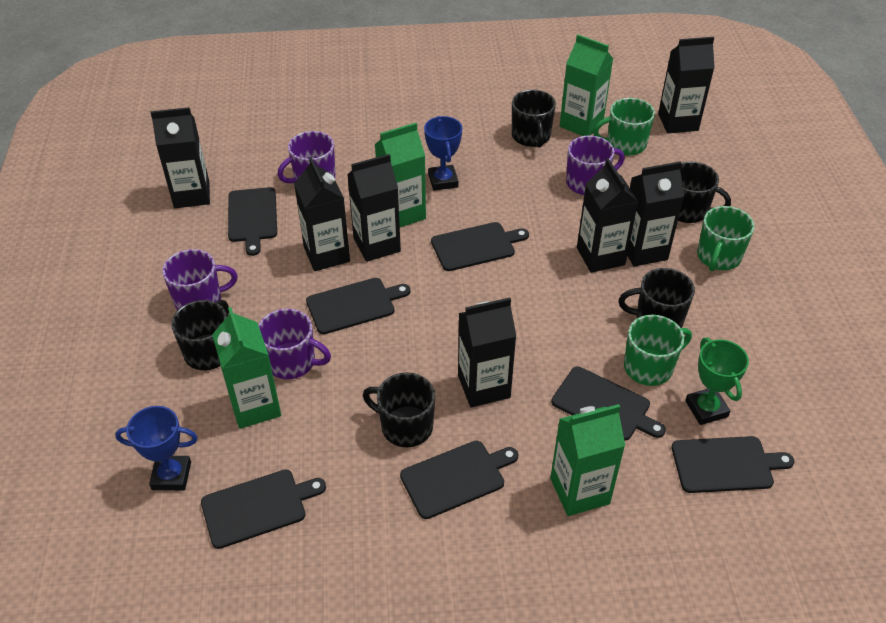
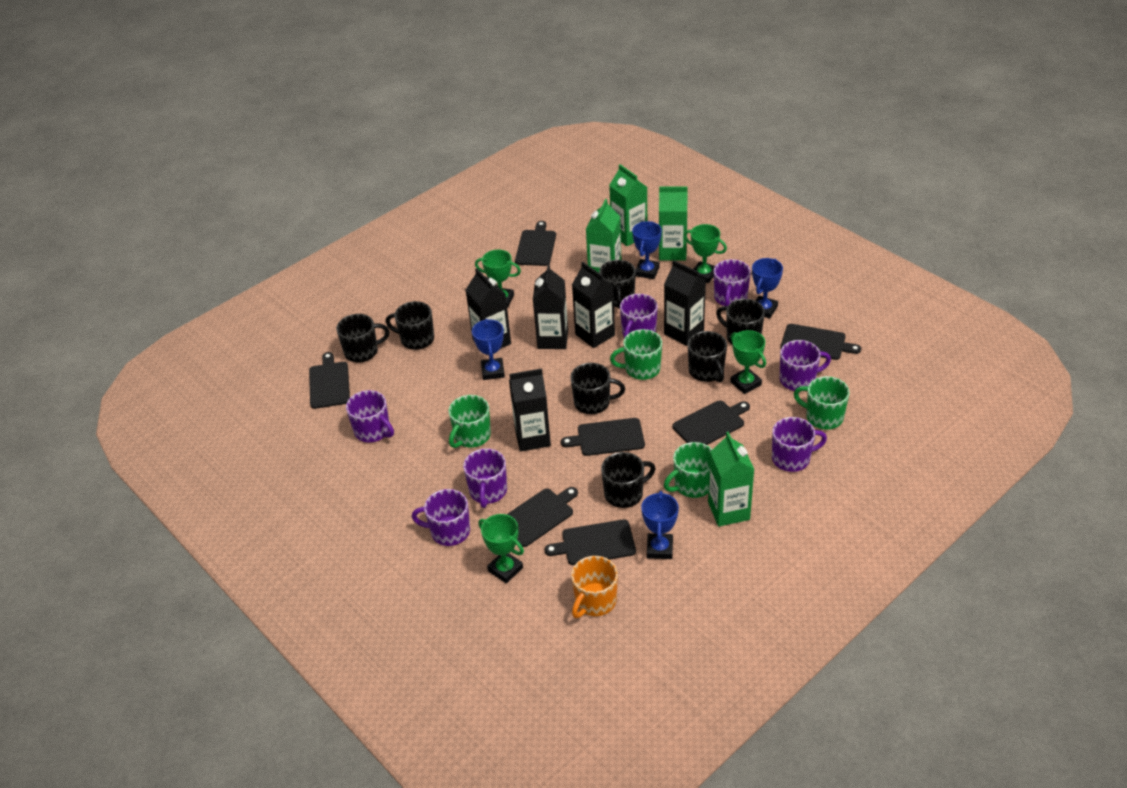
black carton: 7 -> 5
black mug: 5 -> 7
blue trophy: 2 -> 4
green mug: 3 -> 4
green trophy: 1 -> 4
orange mug: 0 -> 1
purple mug: 4 -> 7

